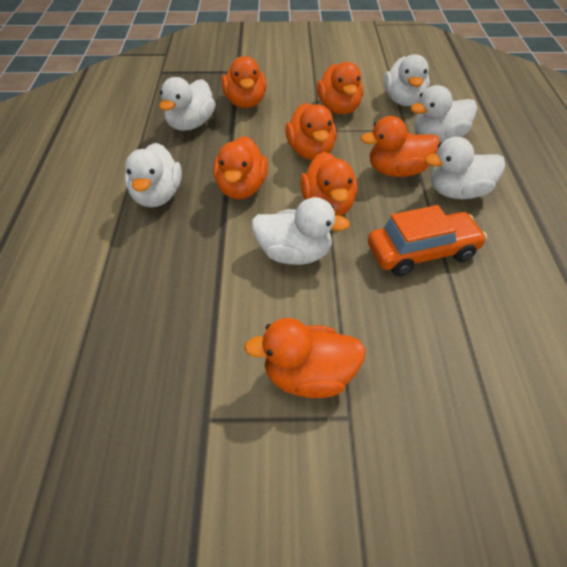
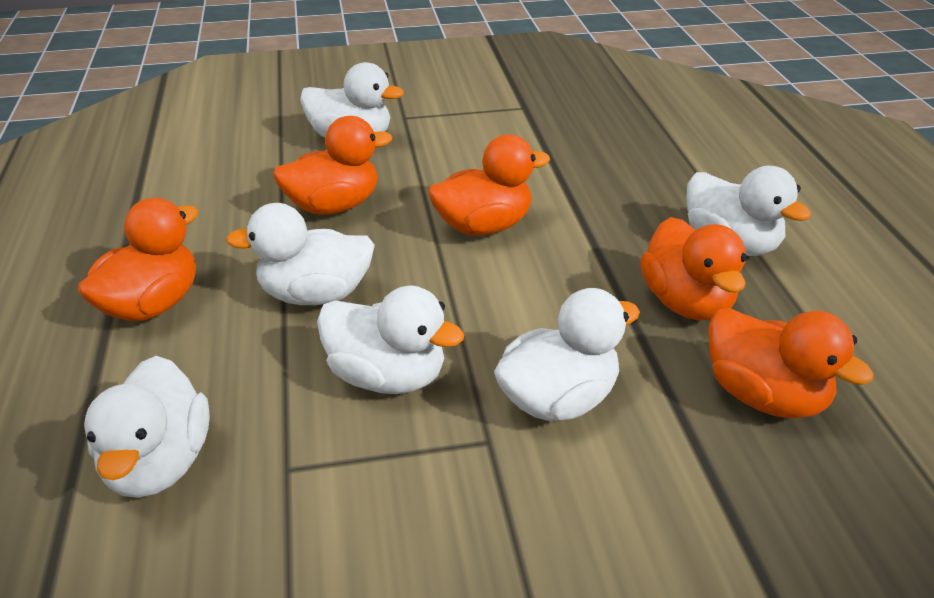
orange car: 1 -> 0
orange duck: 7 -> 5

